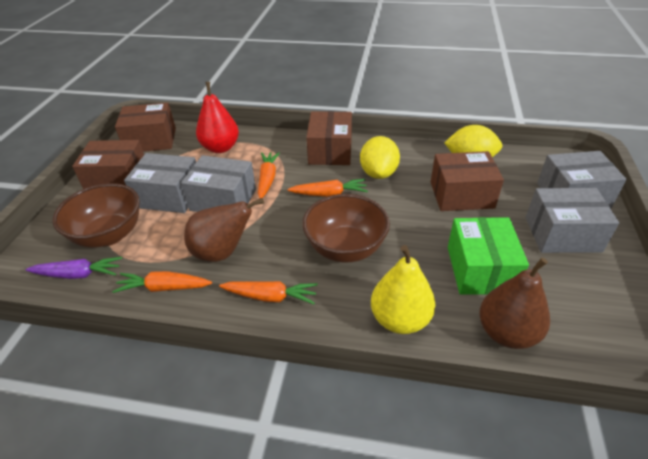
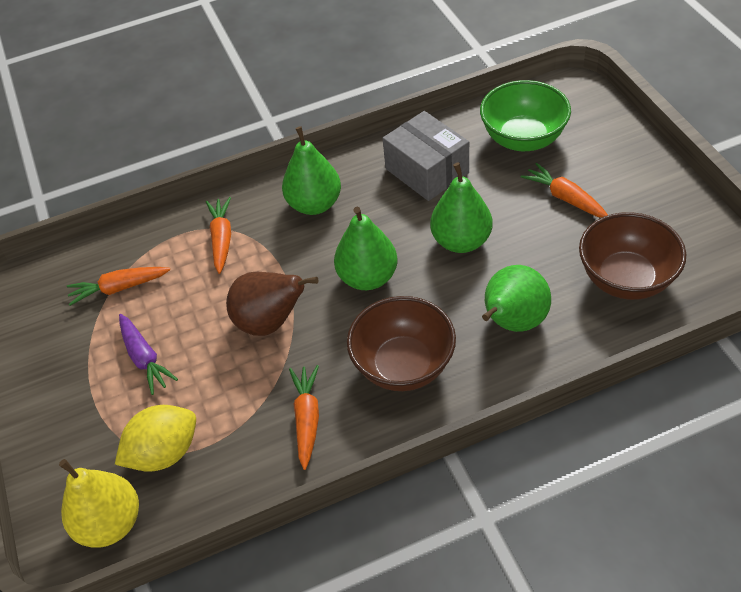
brown box: 4 -> 0
brown pear: 2 -> 1
green bowl: 0 -> 1
green box: 1 -> 0
green pear: 0 -> 4
grey box: 4 -> 1
red pear: 1 -> 0
yellow lemon: 2 -> 1

